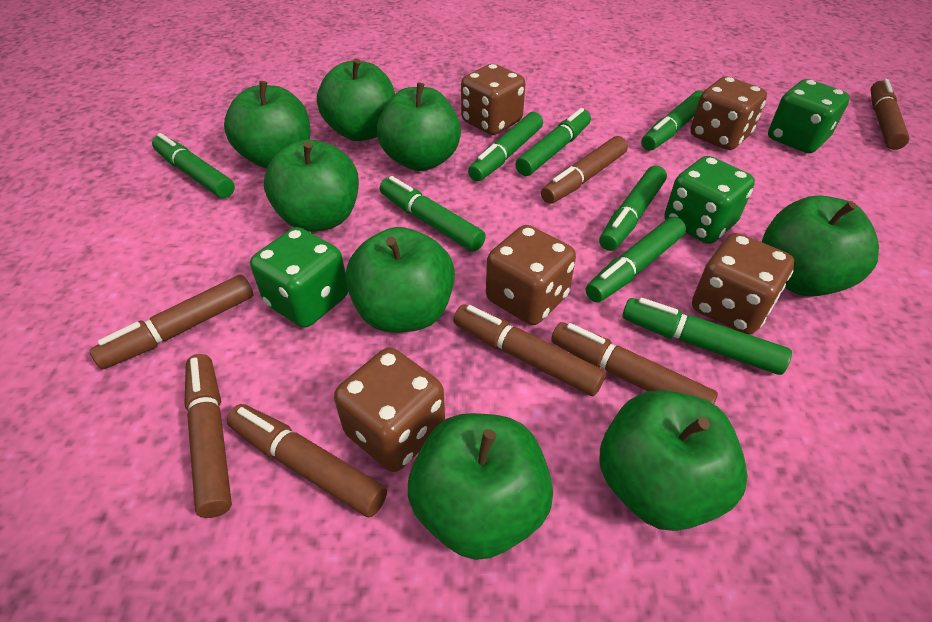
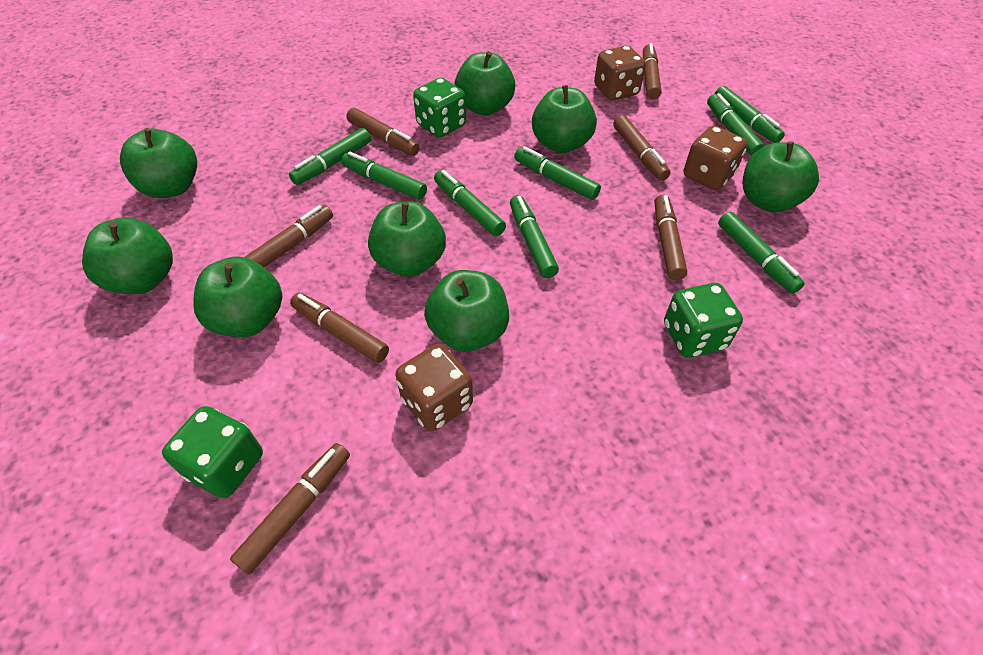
brown dice: 5 -> 3

